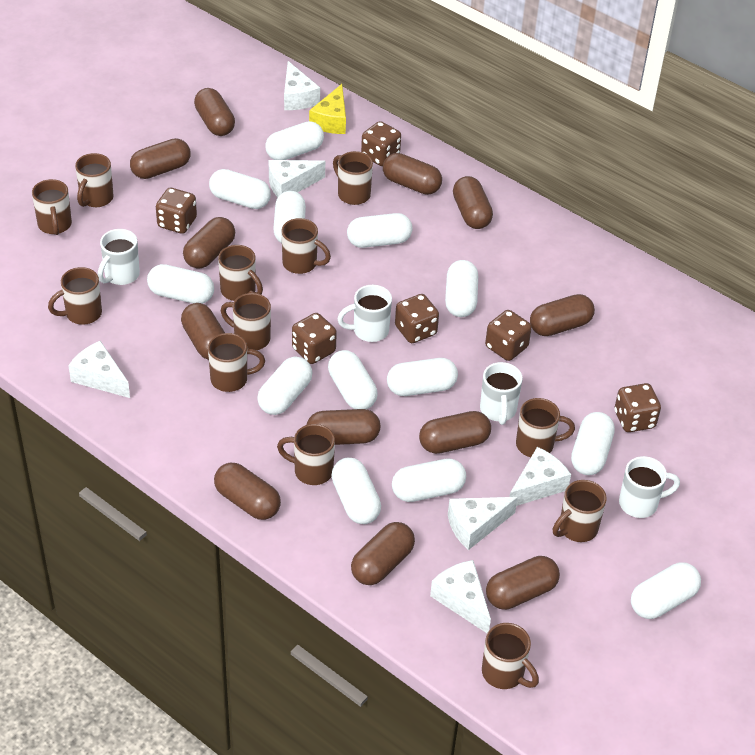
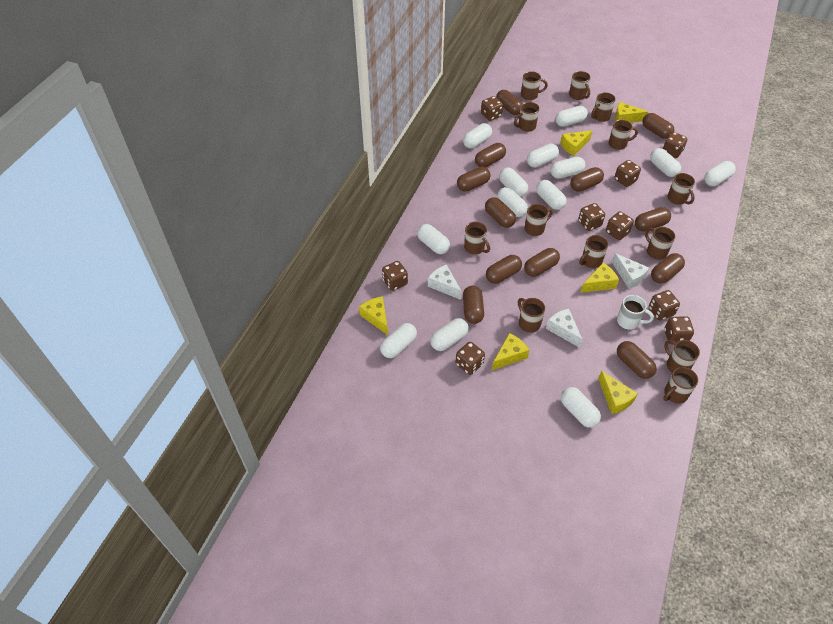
brown dice: 6 -> 9
brown mug: 12 -> 13
white cheese: 6 -> 3
white mug: 4 -> 1
yellow cheese: 1 -> 6

